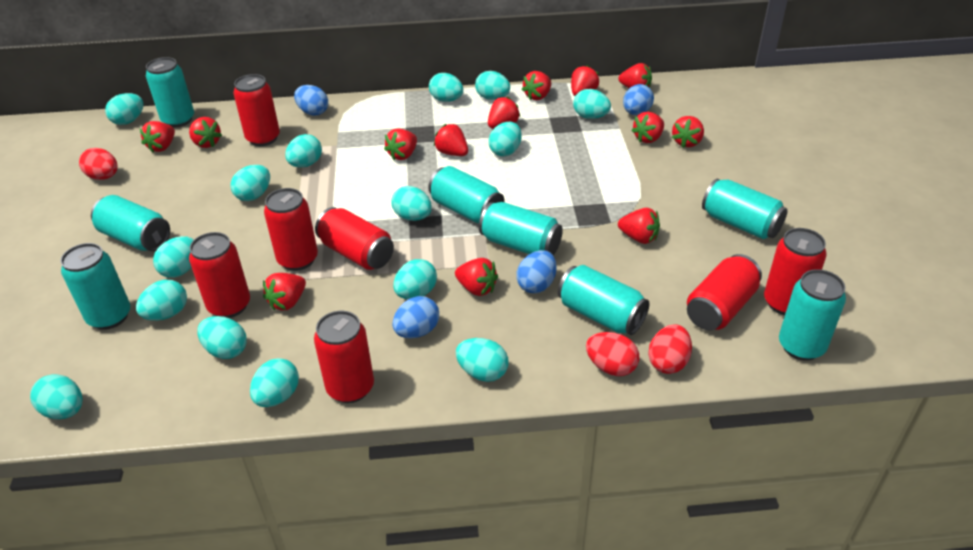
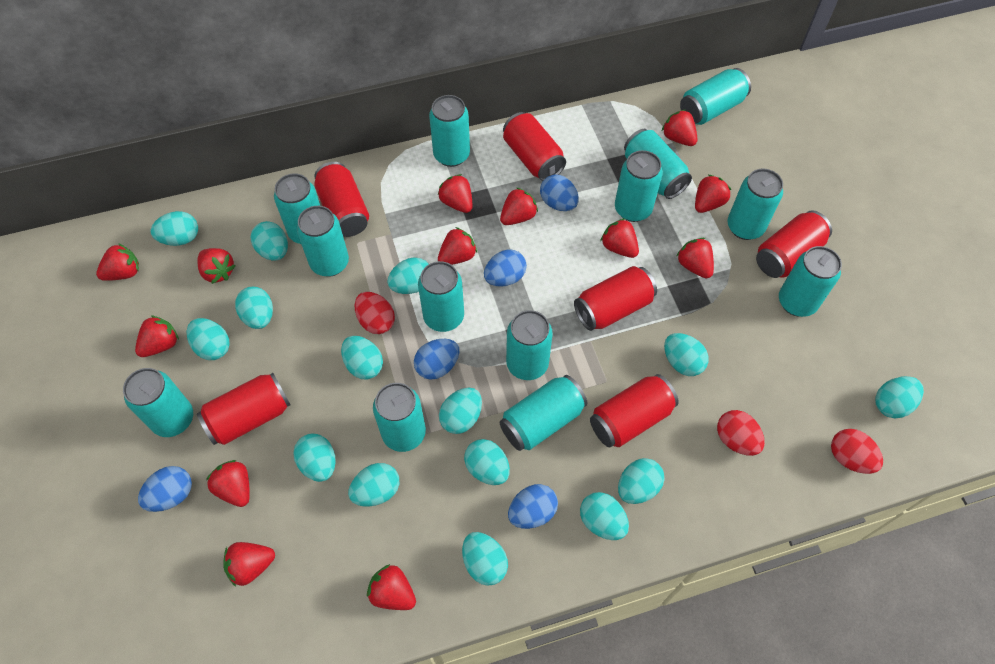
blue egg: 4 -> 5
red can: 7 -> 6
turquoise can: 8 -> 13

